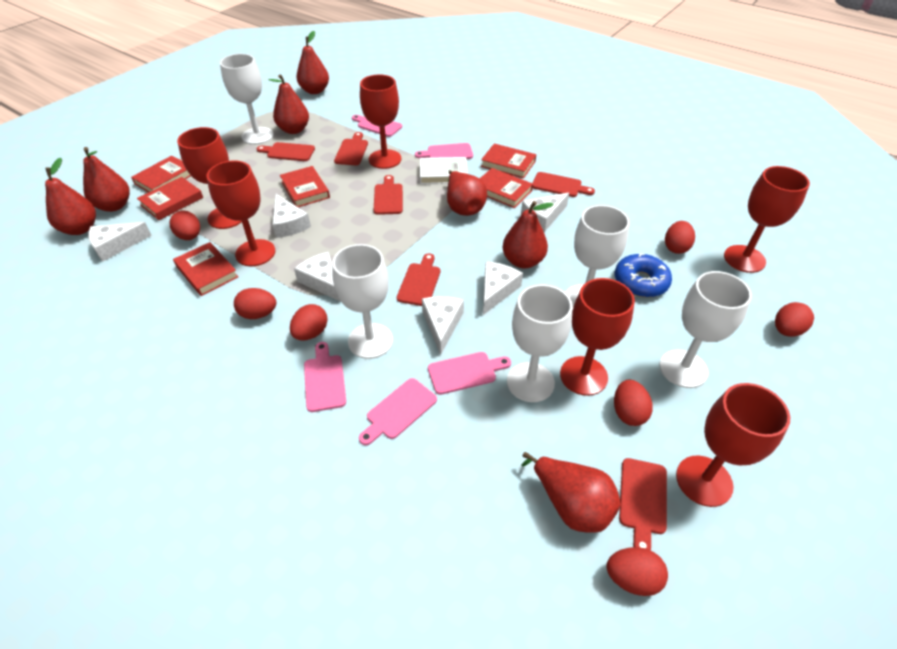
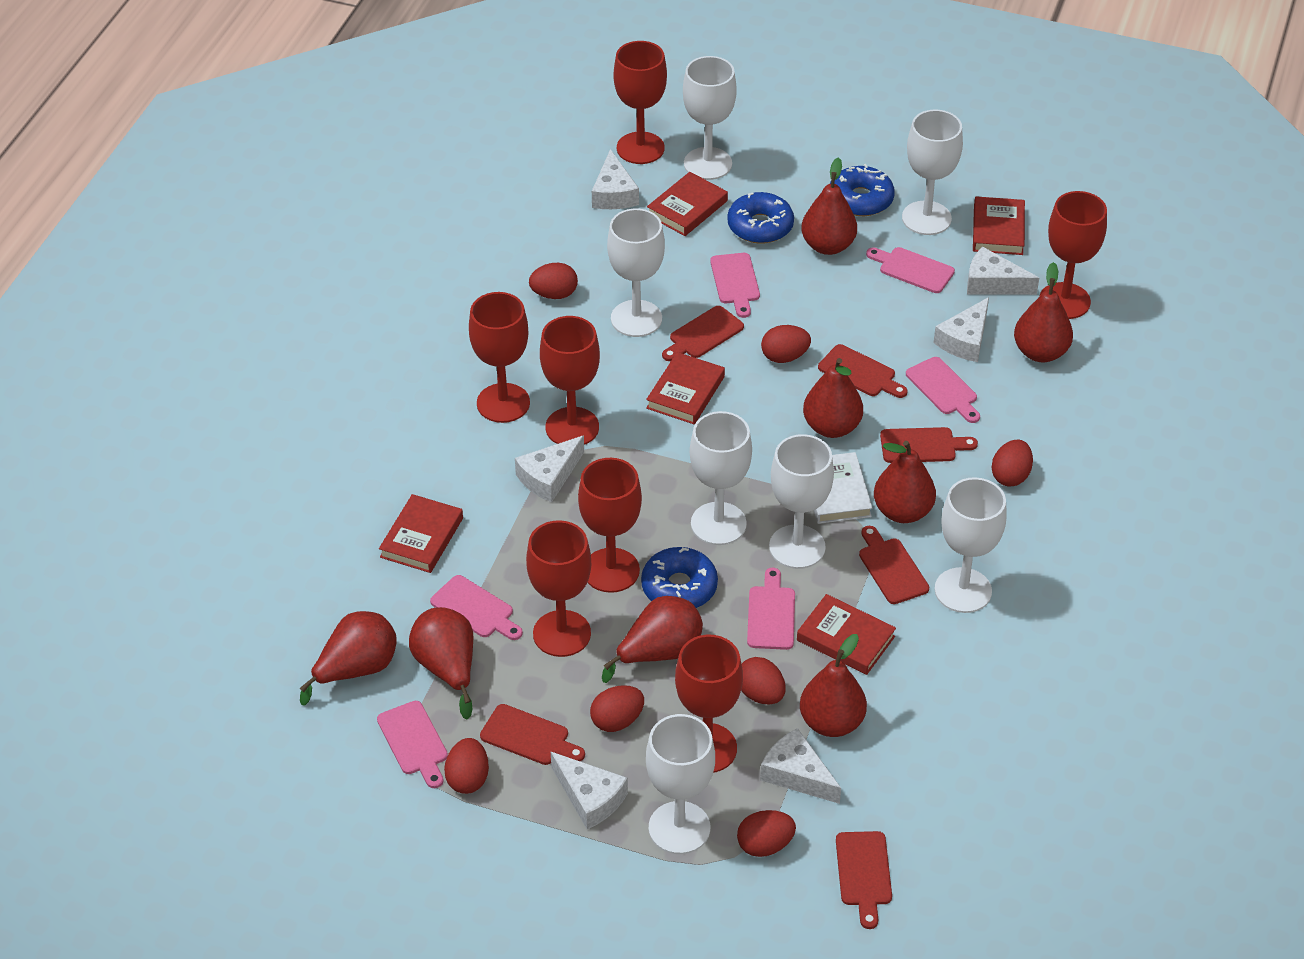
blue donut: 1 -> 3
pink cutting board: 5 -> 6
red book: 6 -> 5
red goblet: 6 -> 7
red pear: 7 -> 8
white goblet: 5 -> 7

